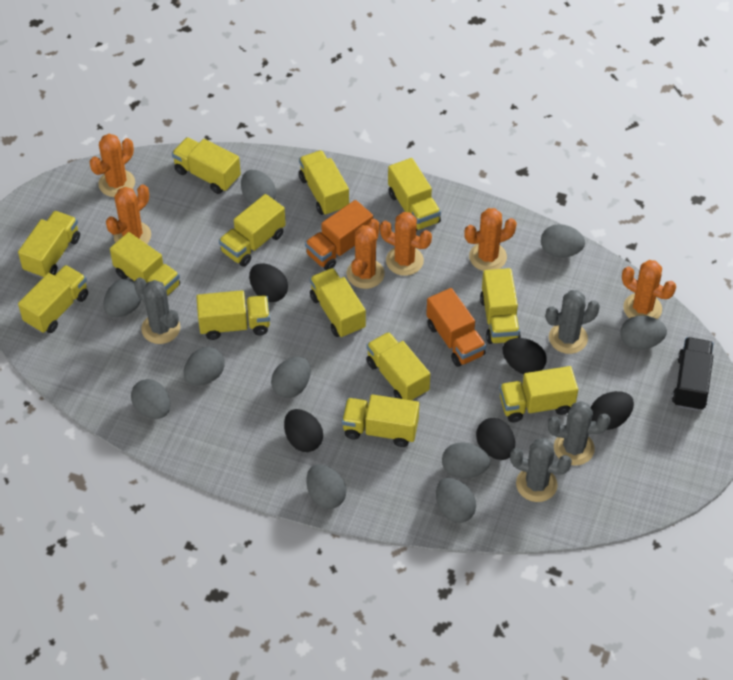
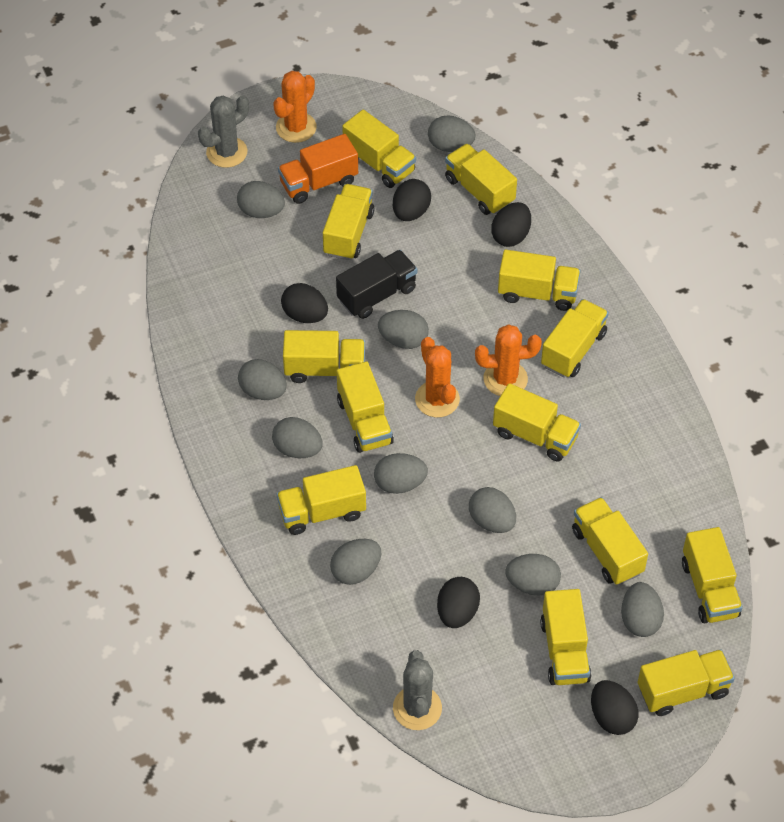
grey cactus: 4 -> 2
orange cactus: 6 -> 3
orange truck: 2 -> 1

